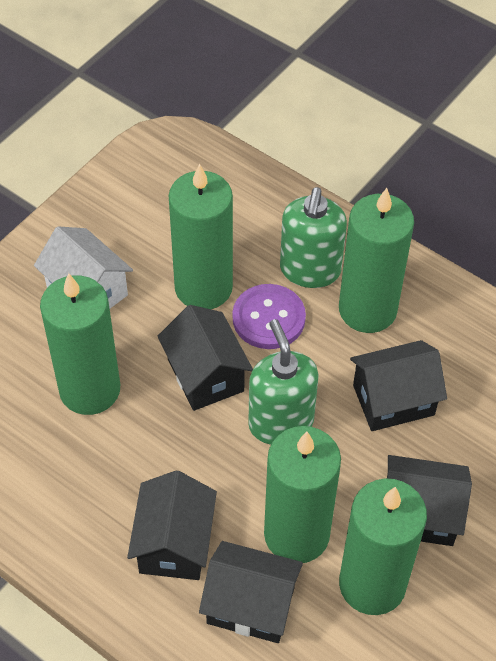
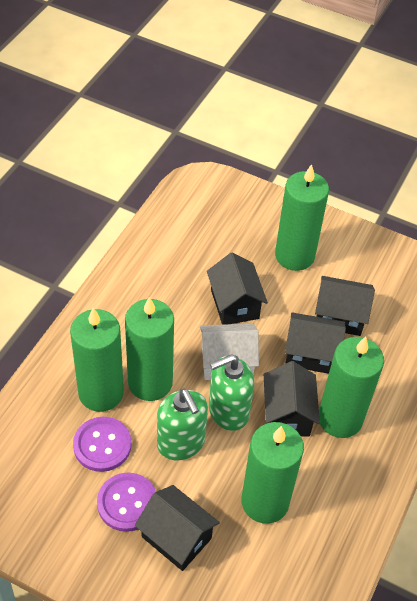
purple button: 1 -> 2

